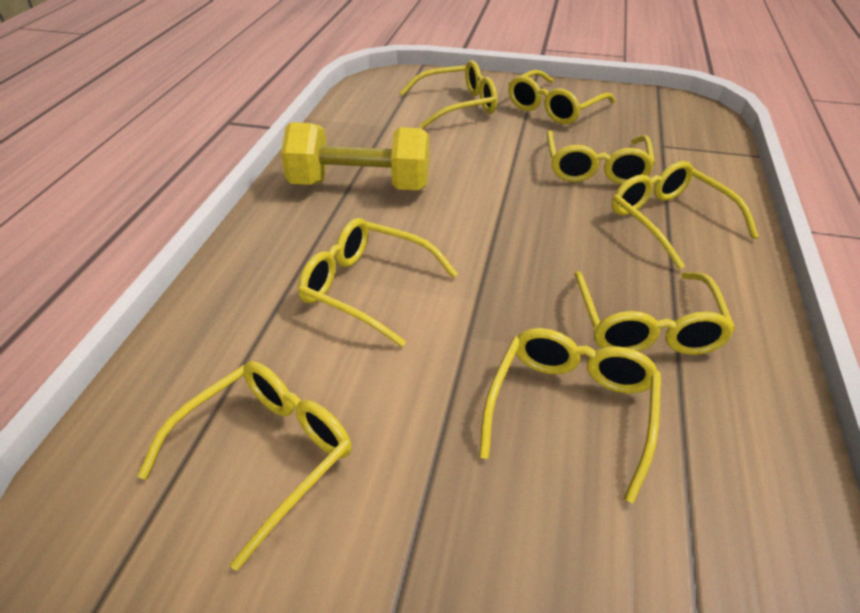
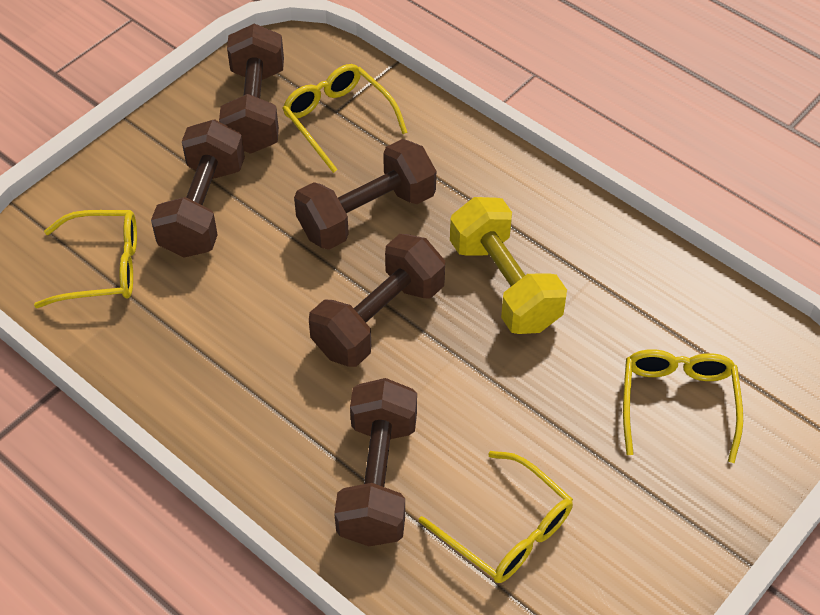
brown dumbbell: 0 -> 5
yellow glasses: 8 -> 4

